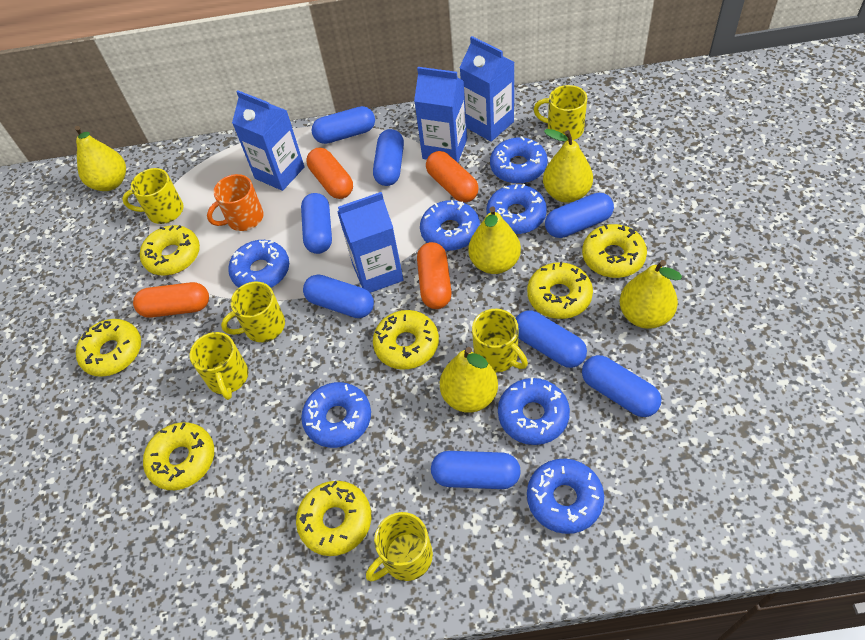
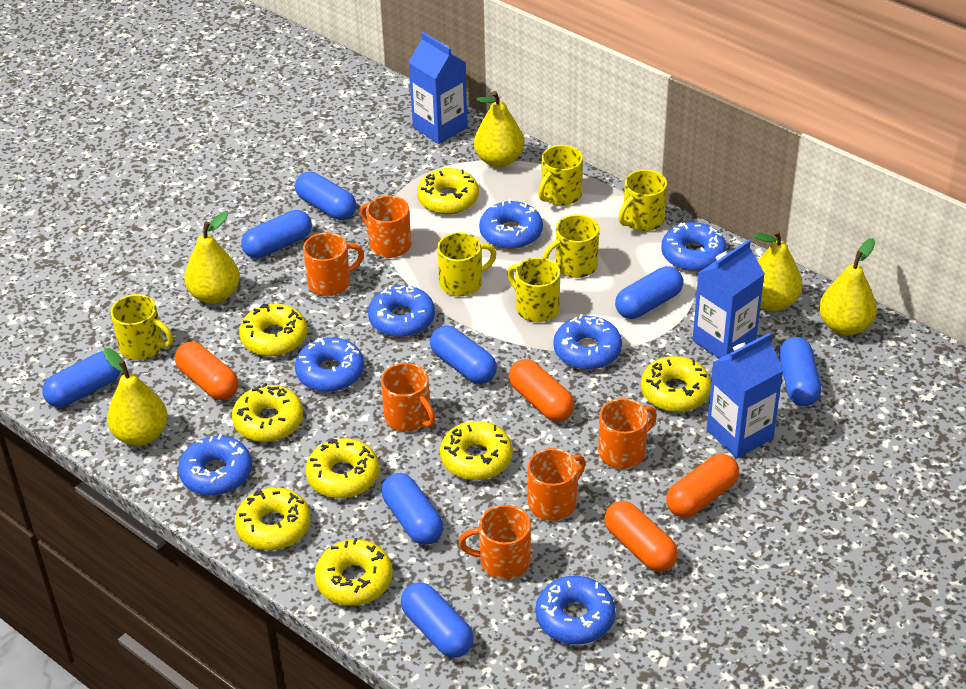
blue carton: 4 -> 3
orange mug: 1 -> 6
yellow donut: 7 -> 8

